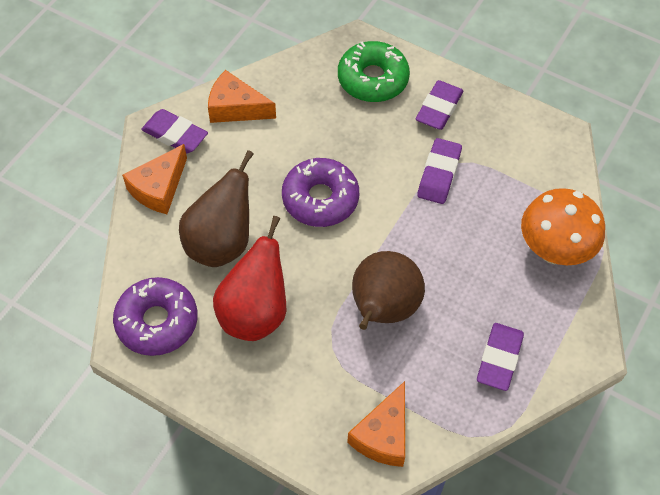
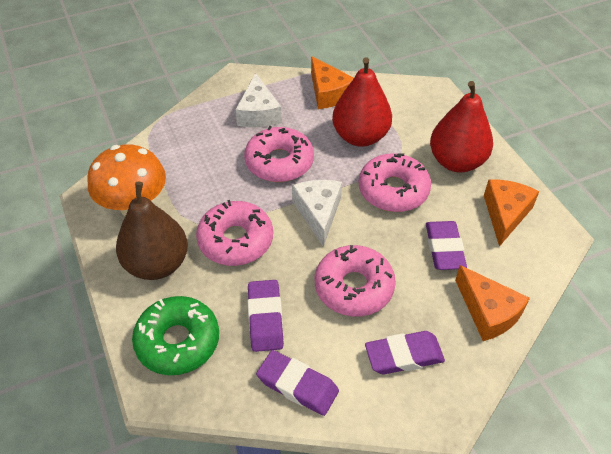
brown pear: 2 -> 1
pink donut: 0 -> 4
purple donut: 2 -> 0
red pear: 1 -> 2
white cheese: 0 -> 2

